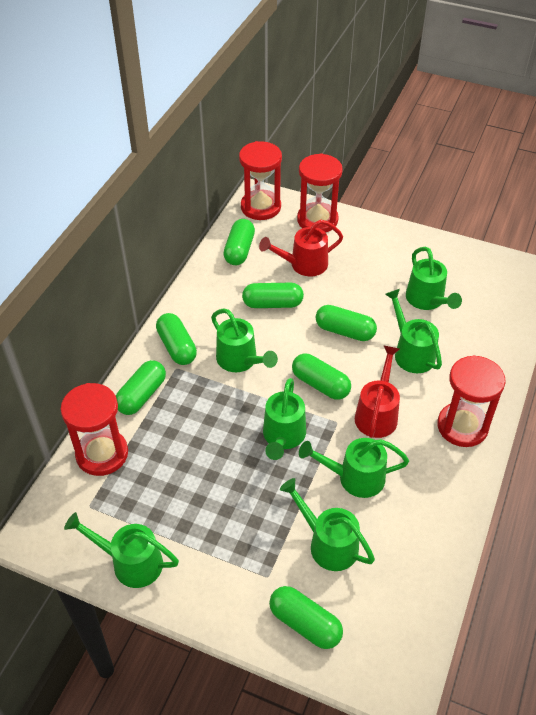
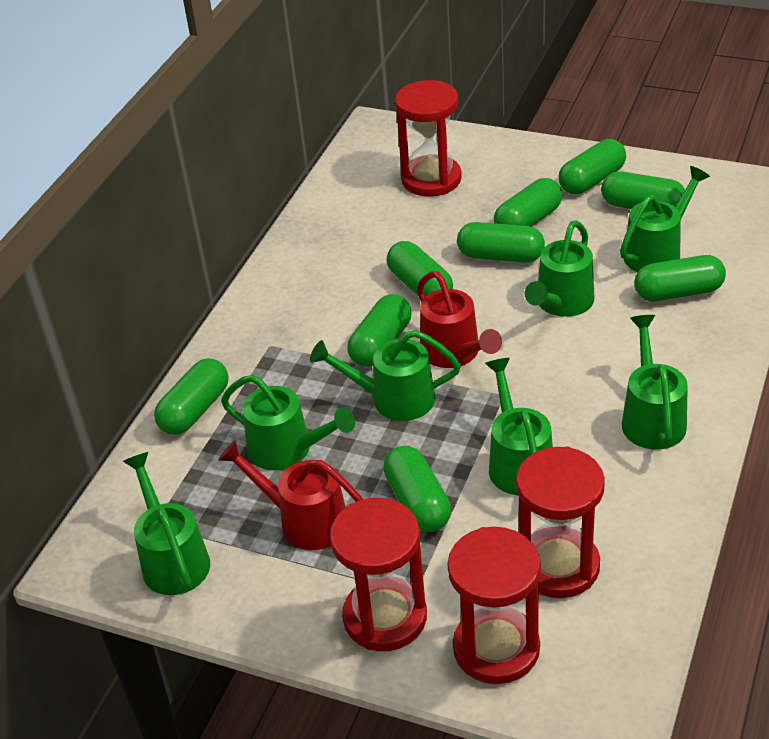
green capsule: 7 -> 9

